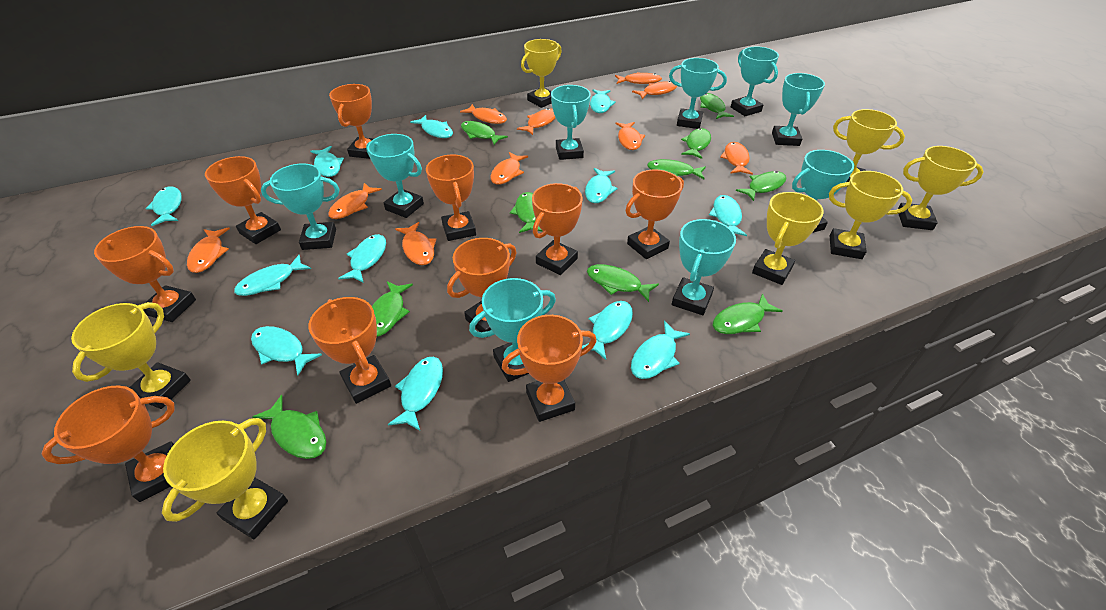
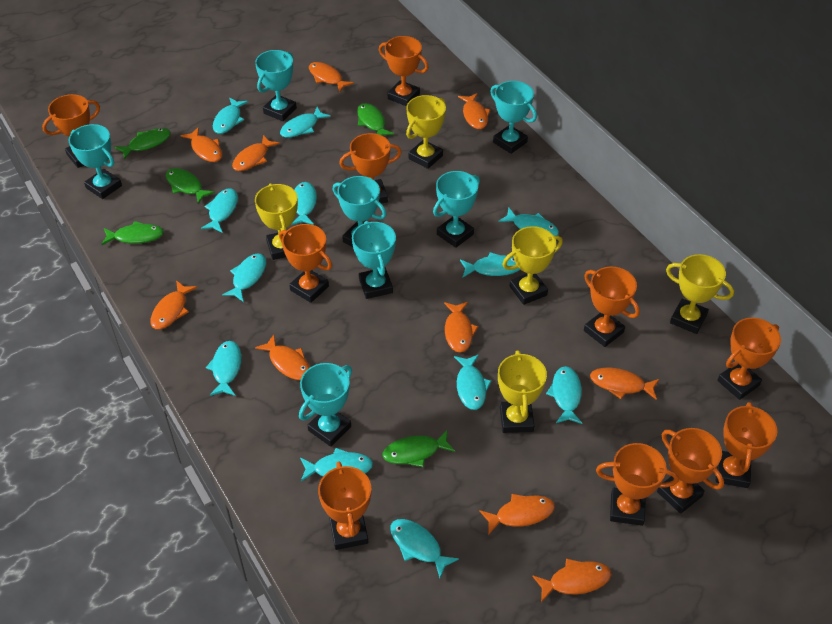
green fish: 10 -> 5
turquoise trophy: 9 -> 7
yellow trophy: 7 -> 5

